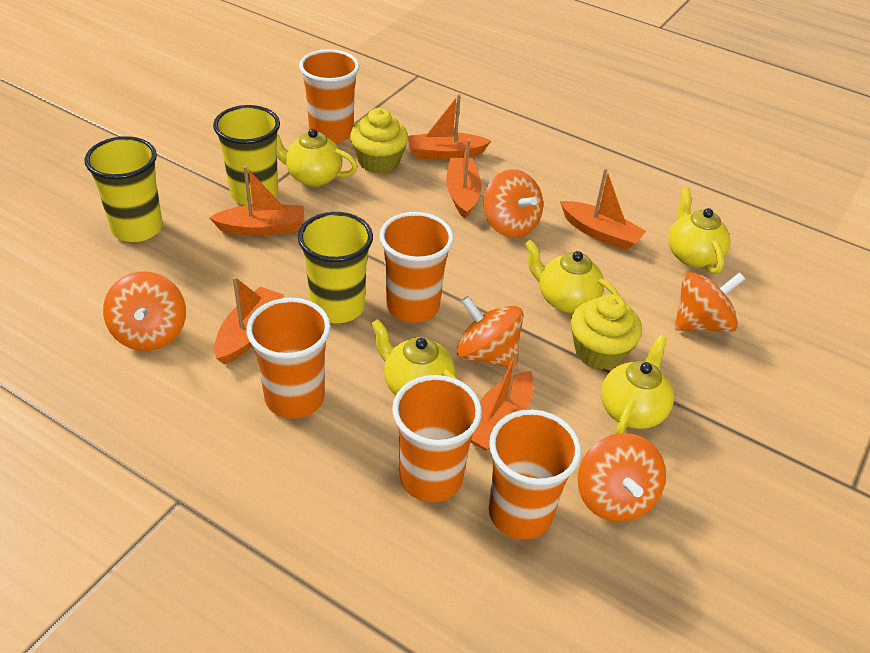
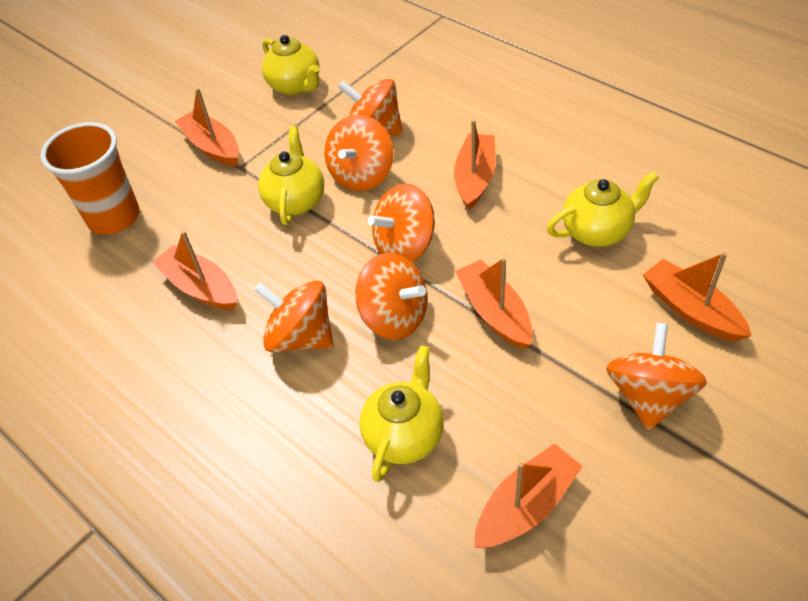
orange cup: 5 -> 1
orange spinning top: 5 -> 6
yellow cup: 3 -> 0
yellow cupcake: 2 -> 0
yellow teapot: 5 -> 4

